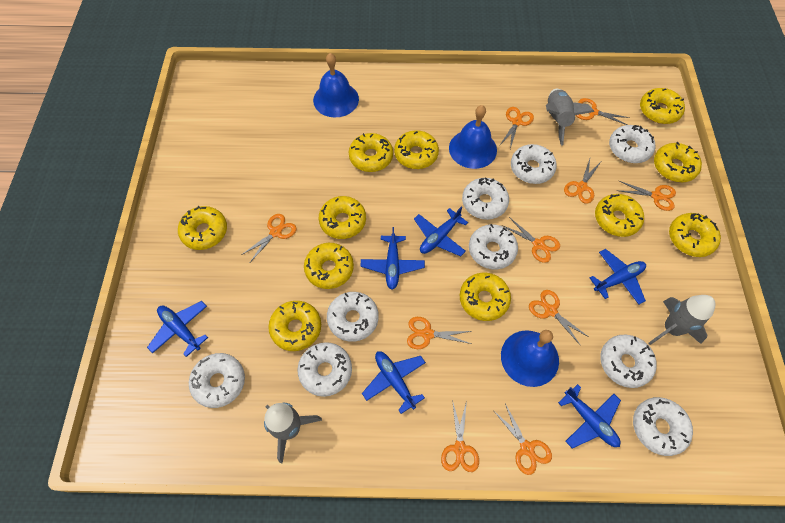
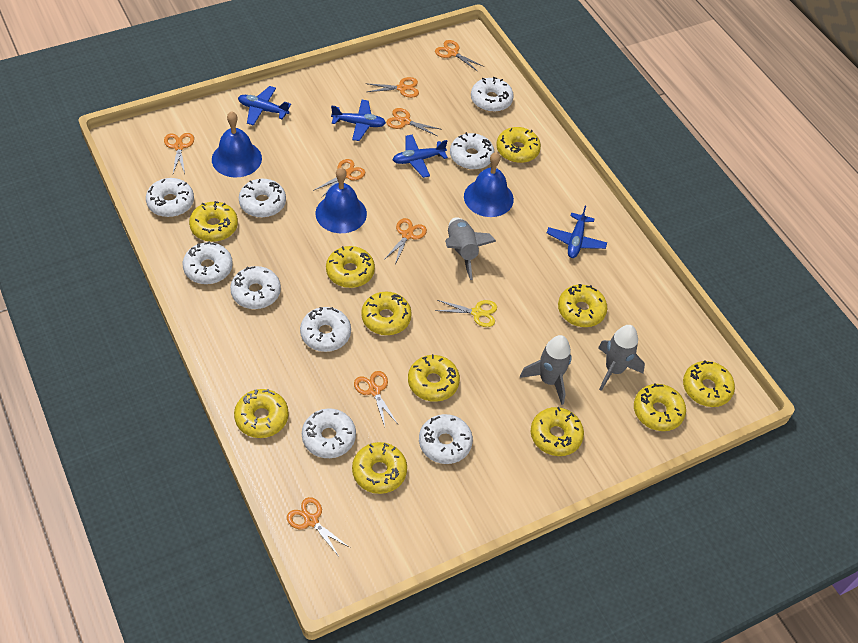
blue plane: 6 -> 4
orange scissors: 10 -> 8
yellow scissors: 0 -> 1

